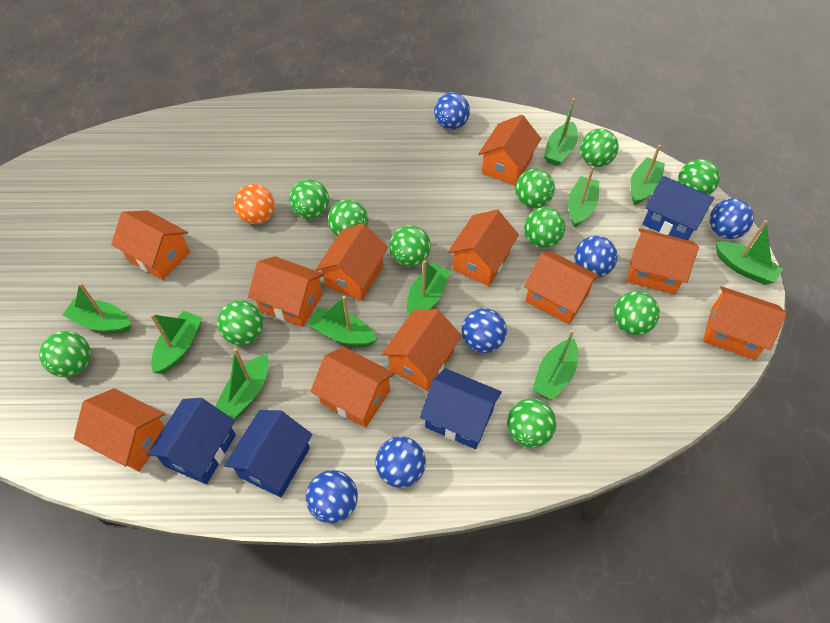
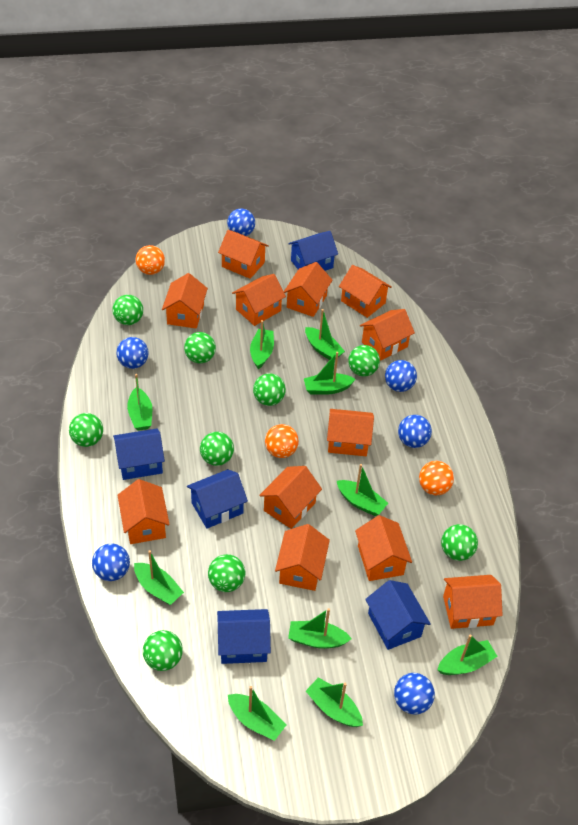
blue house: 4 -> 5
green ball: 11 -> 9
orange ball: 1 -> 3
orange house: 11 -> 12

